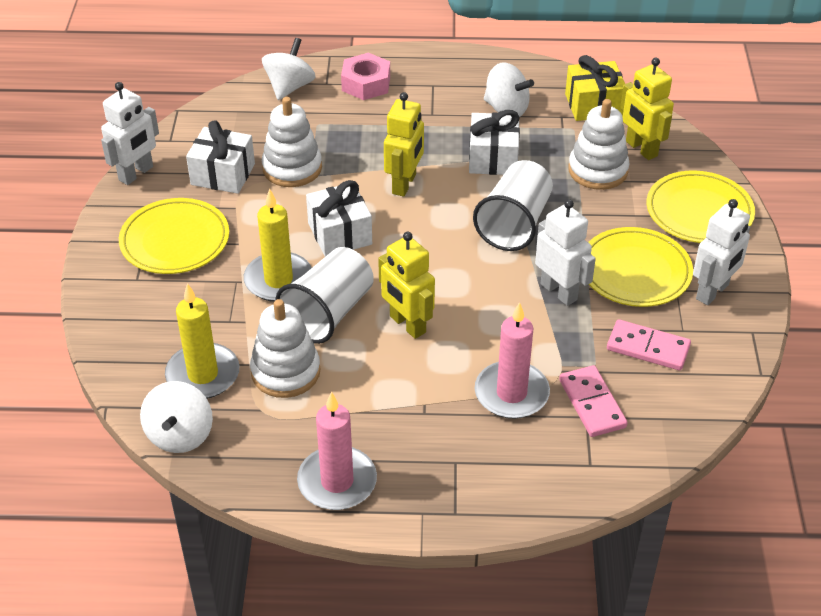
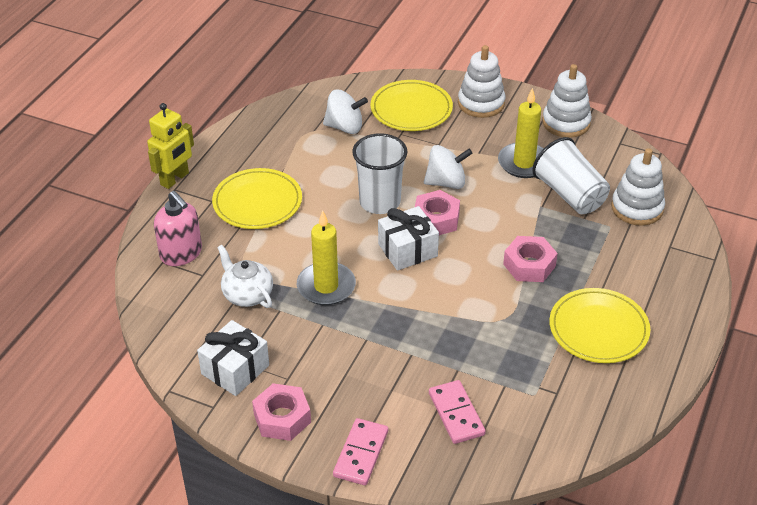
pink candle: 2 -> 0
pink nut: 1 -> 3
pink soap dispenser: 0 -> 1
white gift: 3 -> 2
white robot: 3 -> 0
white spinning top: 3 -> 2
white teapot: 0 -> 1
yellow gift: 1 -> 0
yellow robot: 3 -> 1

